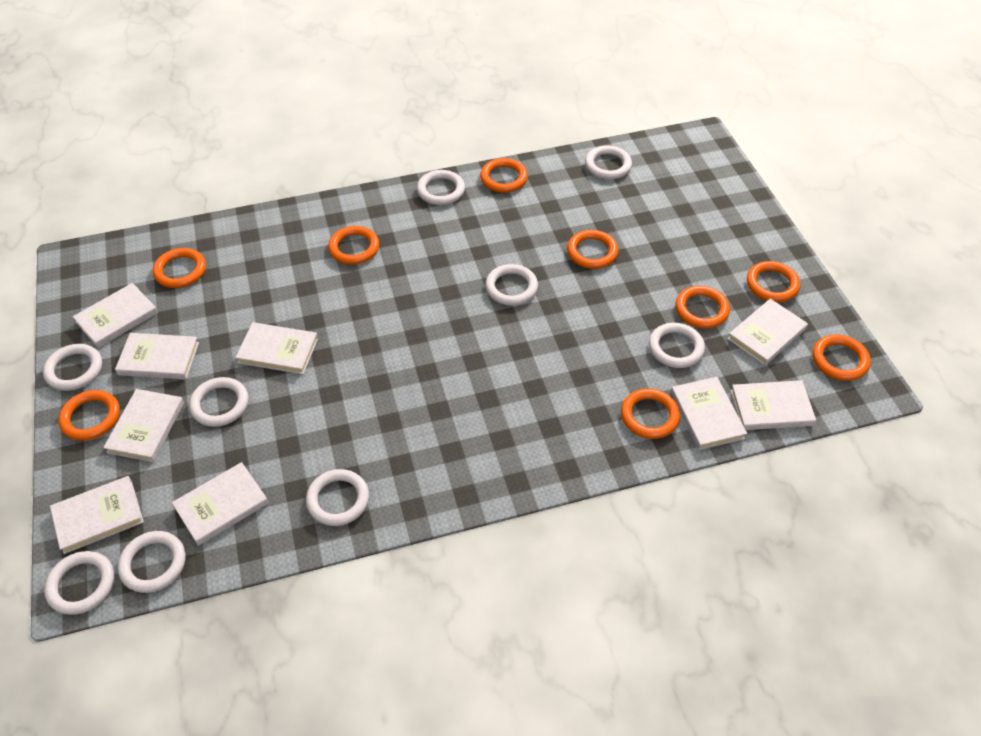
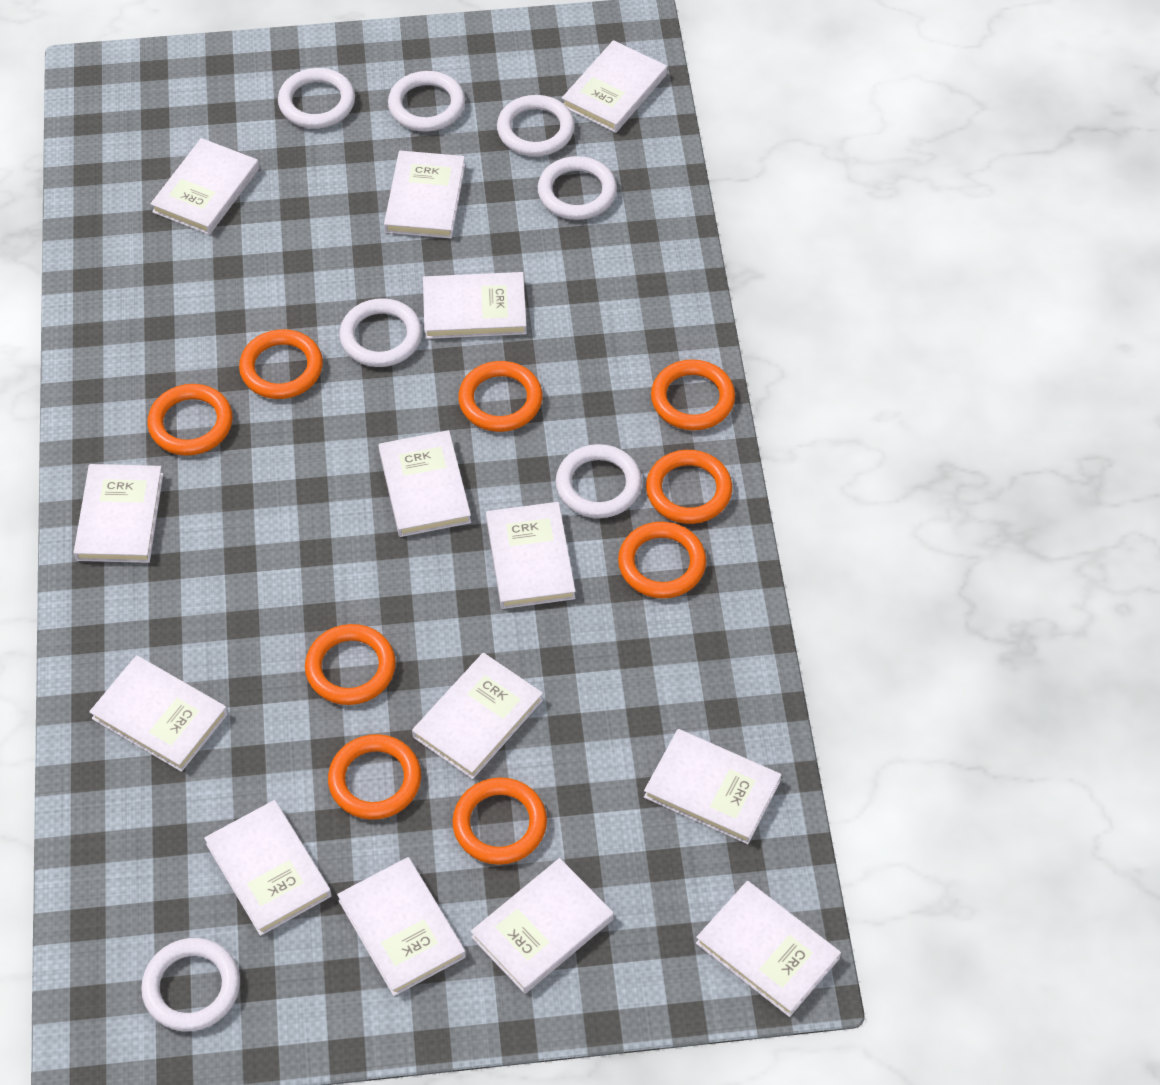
white book: 9 -> 14
white ring: 9 -> 7

